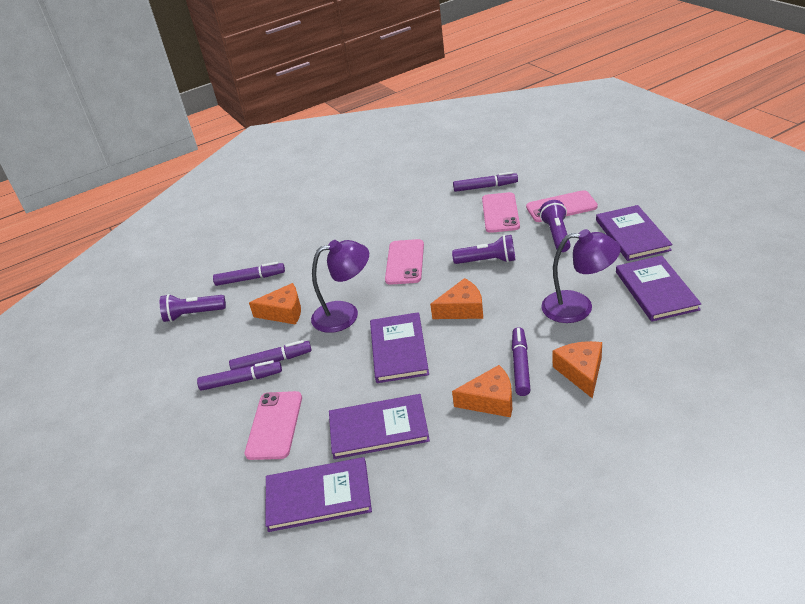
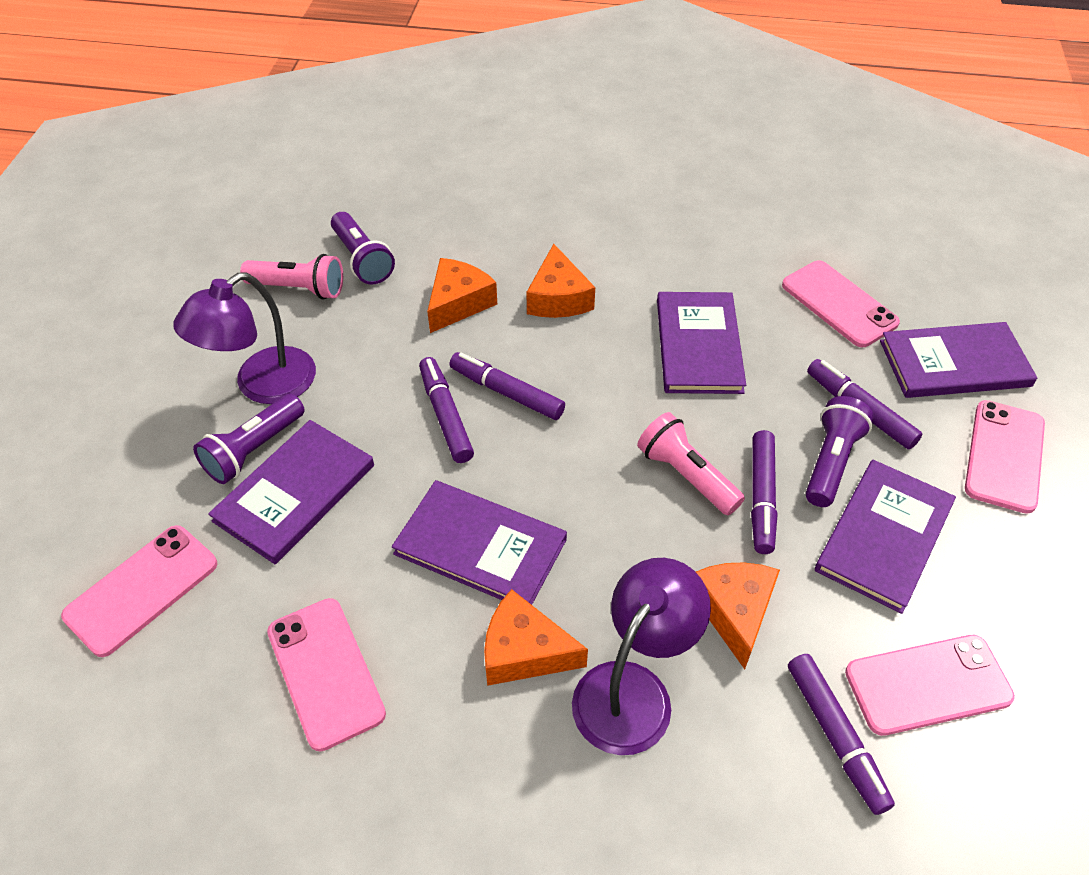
pink flashlight: 0 -> 2
pink phone: 4 -> 5

